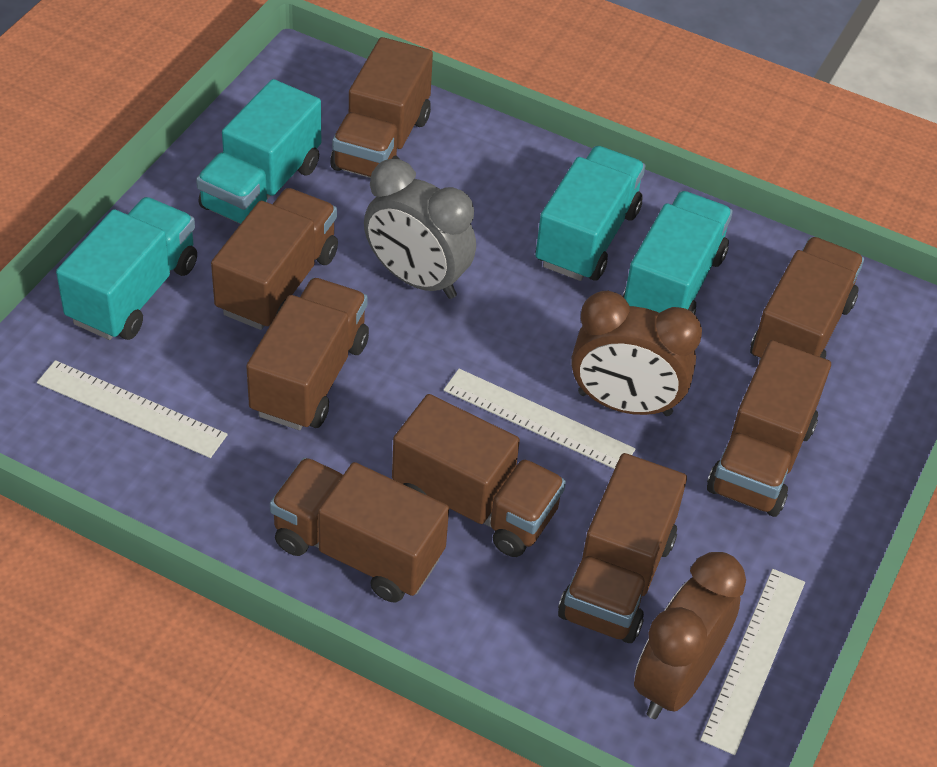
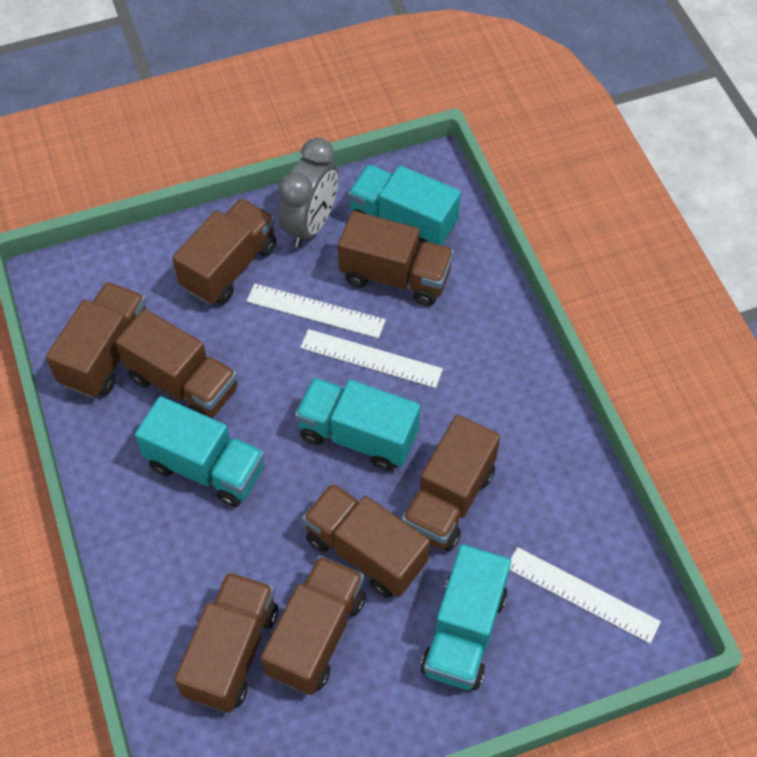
brown clock: 2 -> 0

